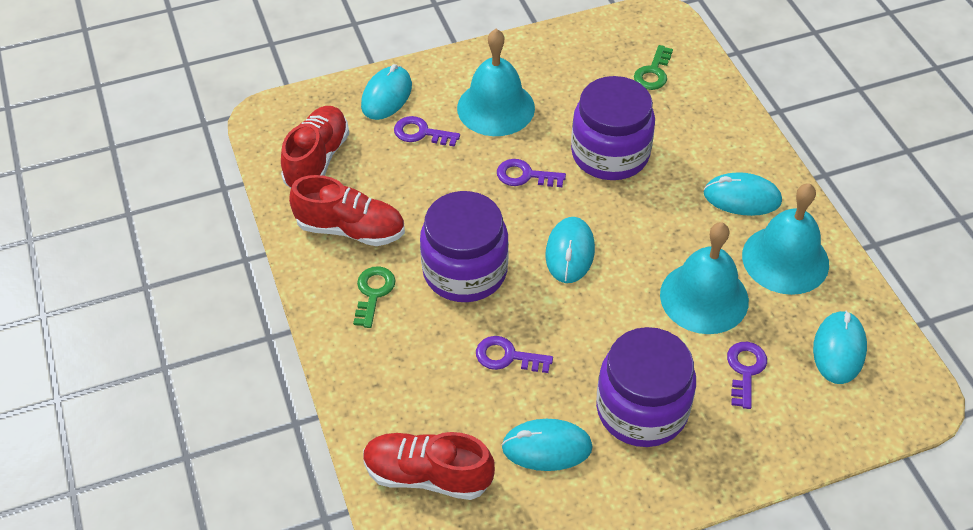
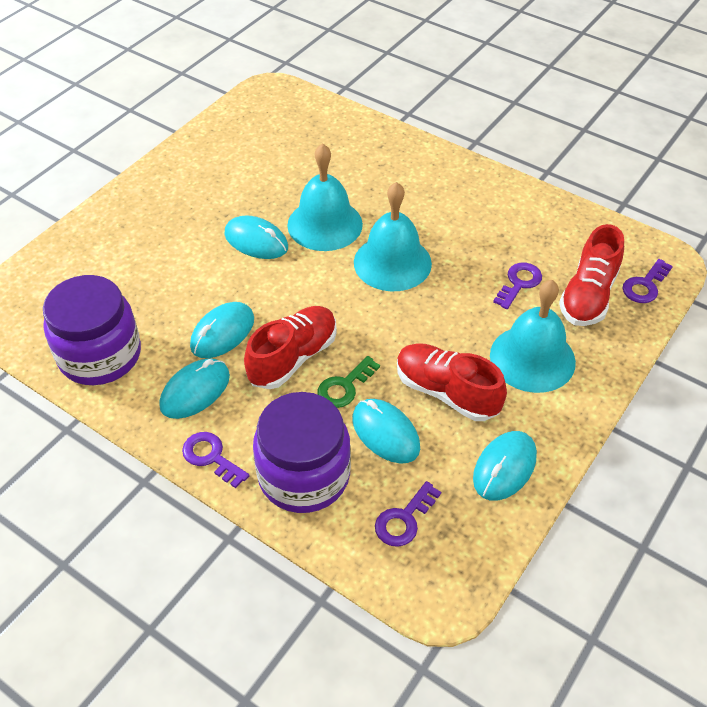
green key: 2 -> 1
purple jar: 3 -> 2

